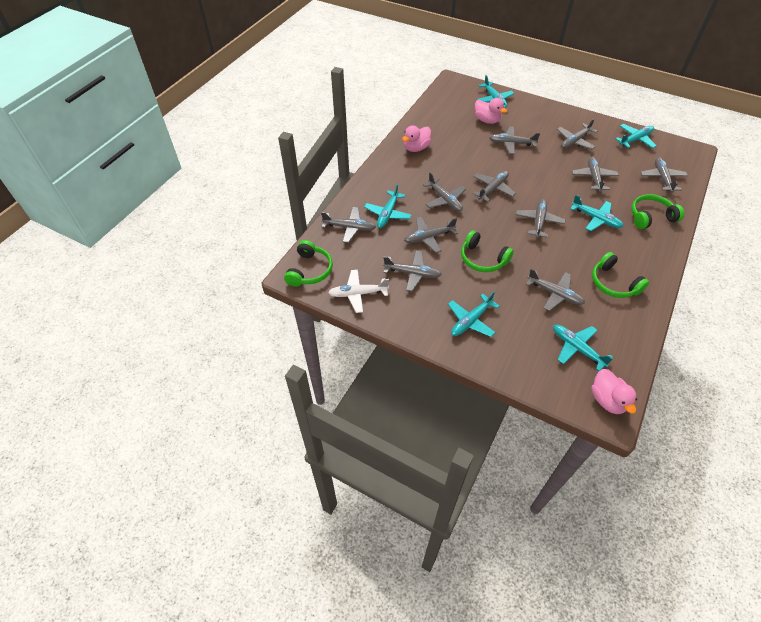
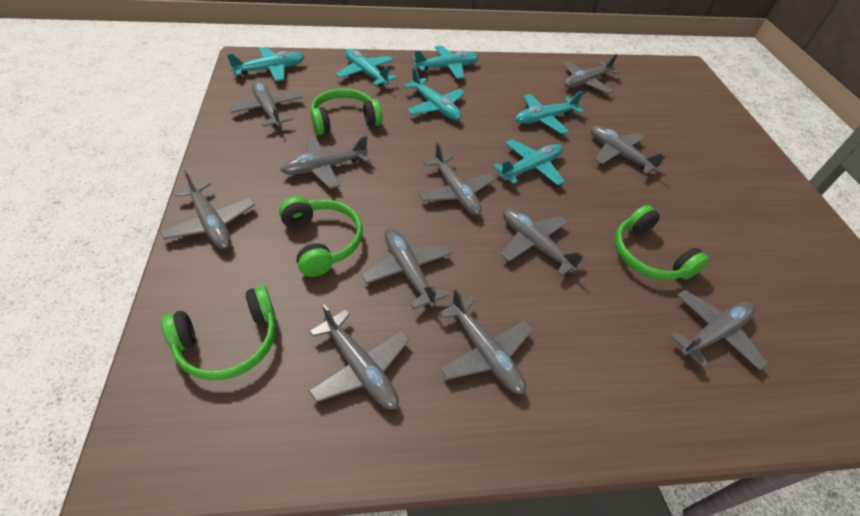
pink duck: 3 -> 0
white plane: 1 -> 0

